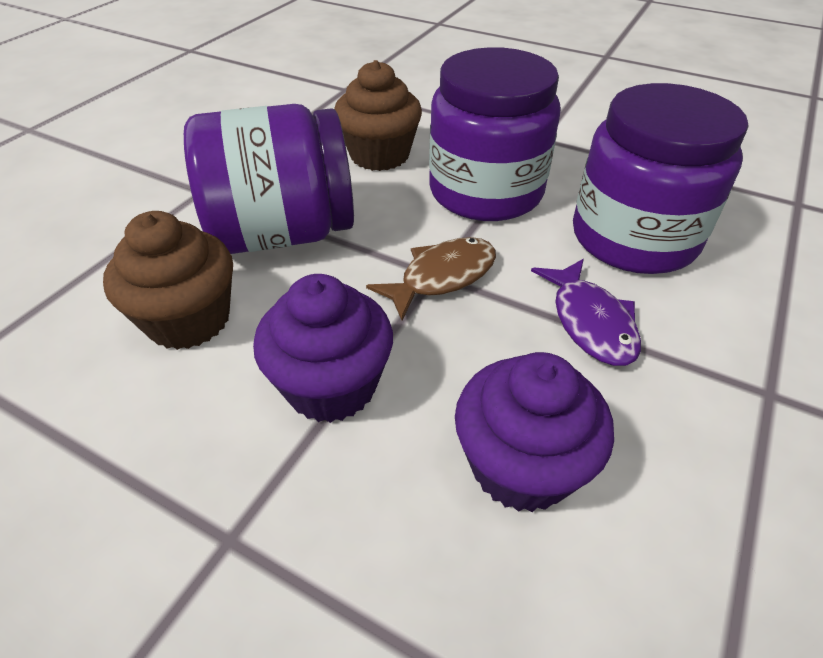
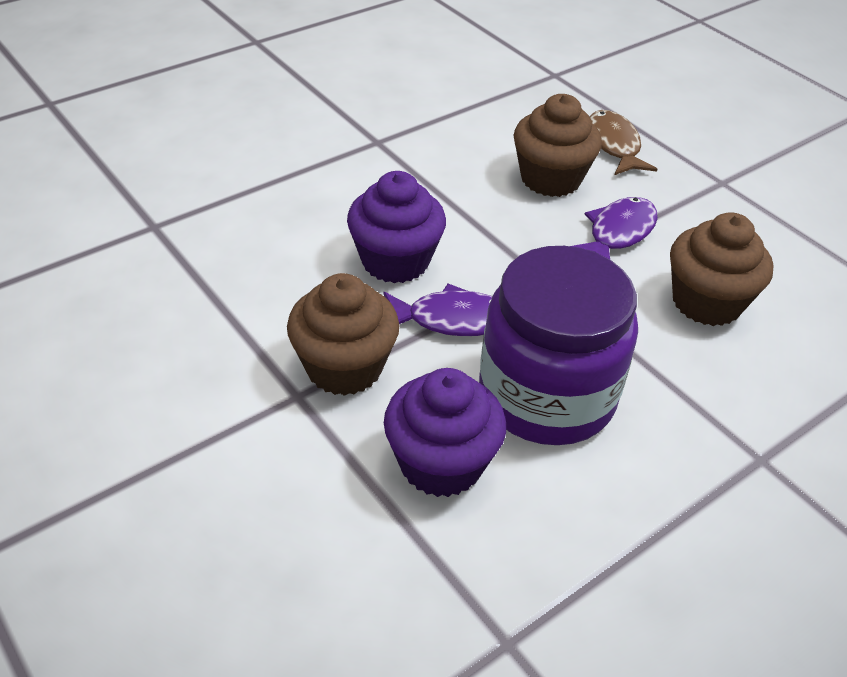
brown cupcake: 2 -> 3
purple fish: 1 -> 2
purple jar: 3 -> 1

